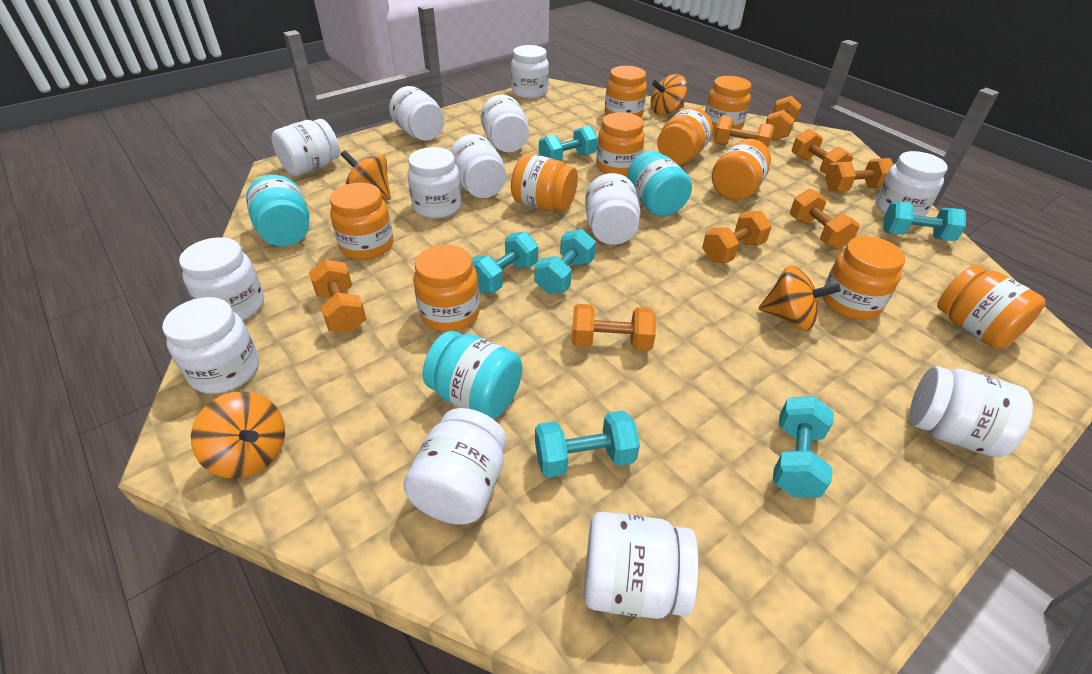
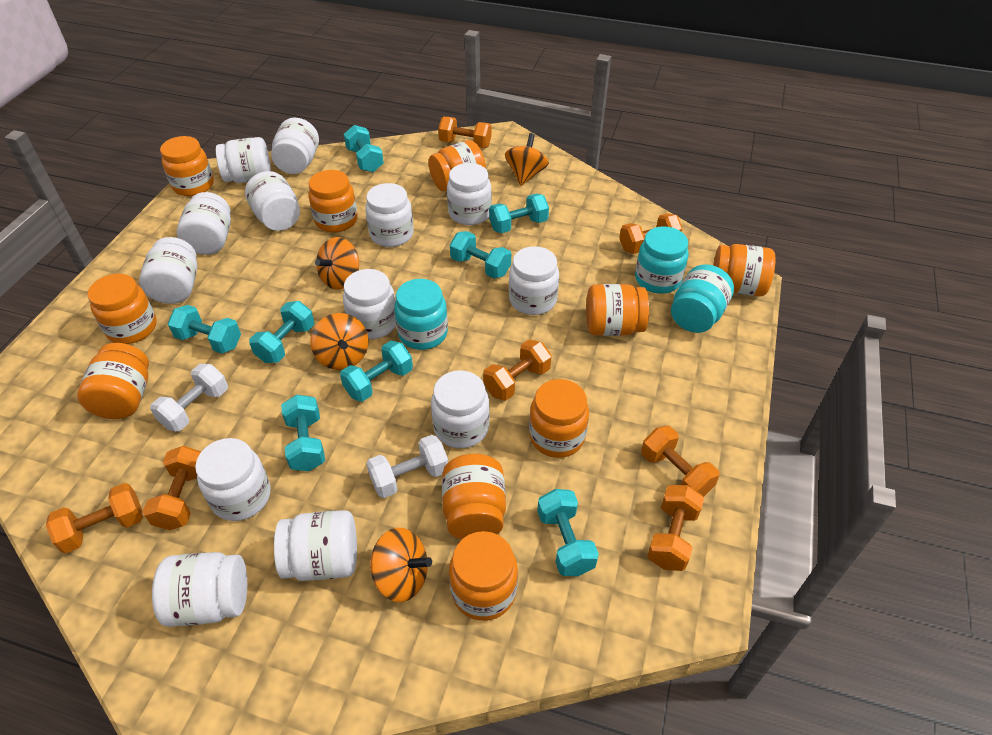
orange dumbbell: 8 -> 7
turquoise dumbbell: 6 -> 8
white dumbbell: 0 -> 2

